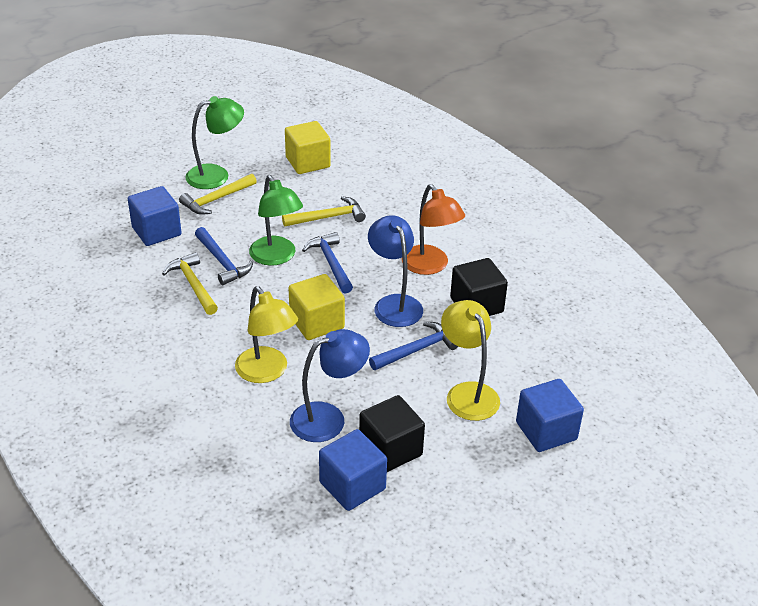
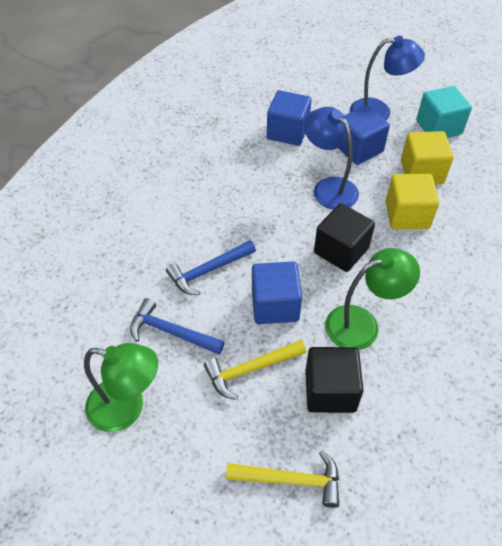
blue hammer: 3 -> 2
orange lamp: 1 -> 0
turquoise cube: 0 -> 1
yellow hammer: 3 -> 2
yellow lamp: 2 -> 0

